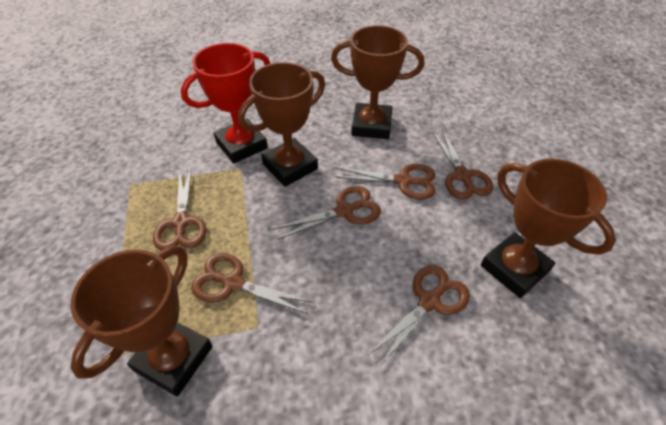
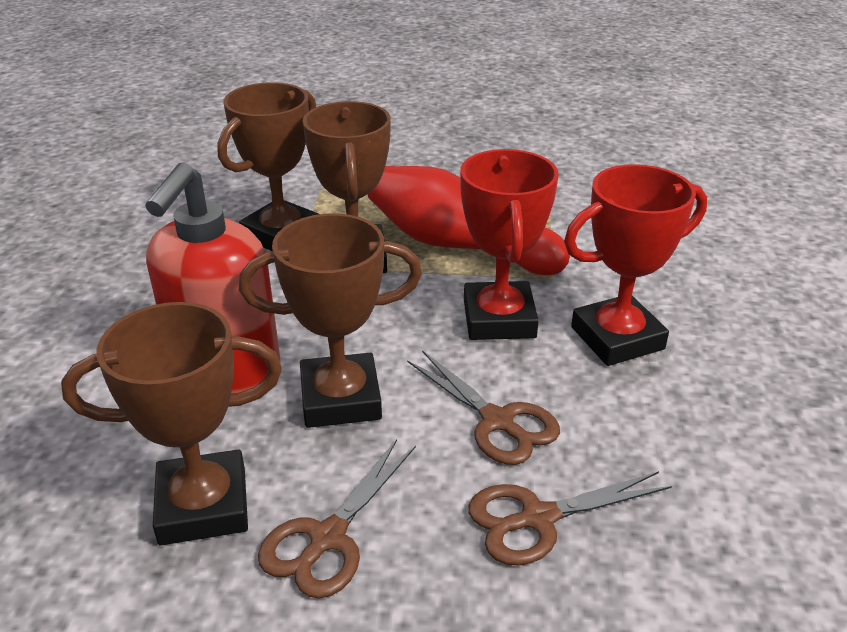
brown scissors: 6 -> 3
red bowling pin: 0 -> 1
red soap dispenser: 0 -> 1
red trophy: 1 -> 2

